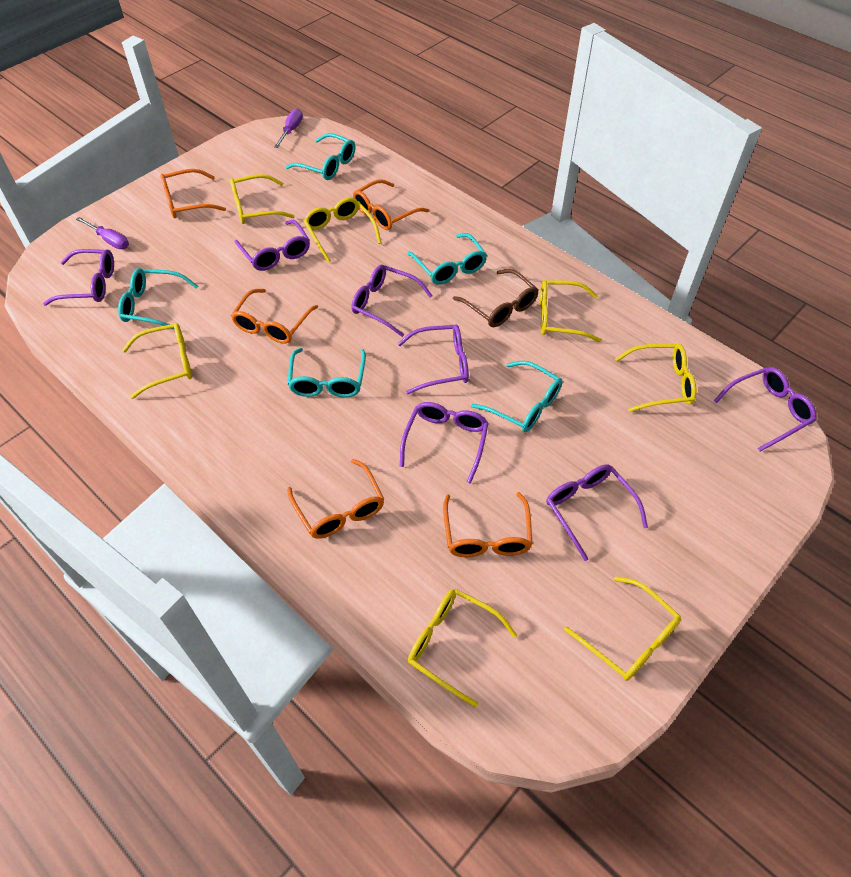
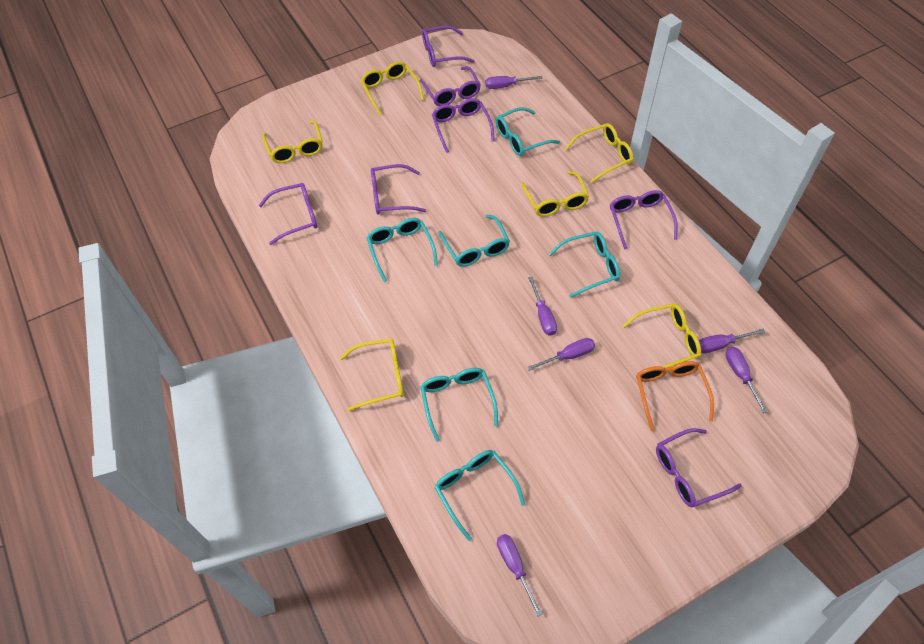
brown glasses: 1 -> 0
orange glasses: 5 -> 1
purple screwdriver: 2 -> 6
turquoise glasses: 5 -> 6
yellow glasses: 7 -> 6

